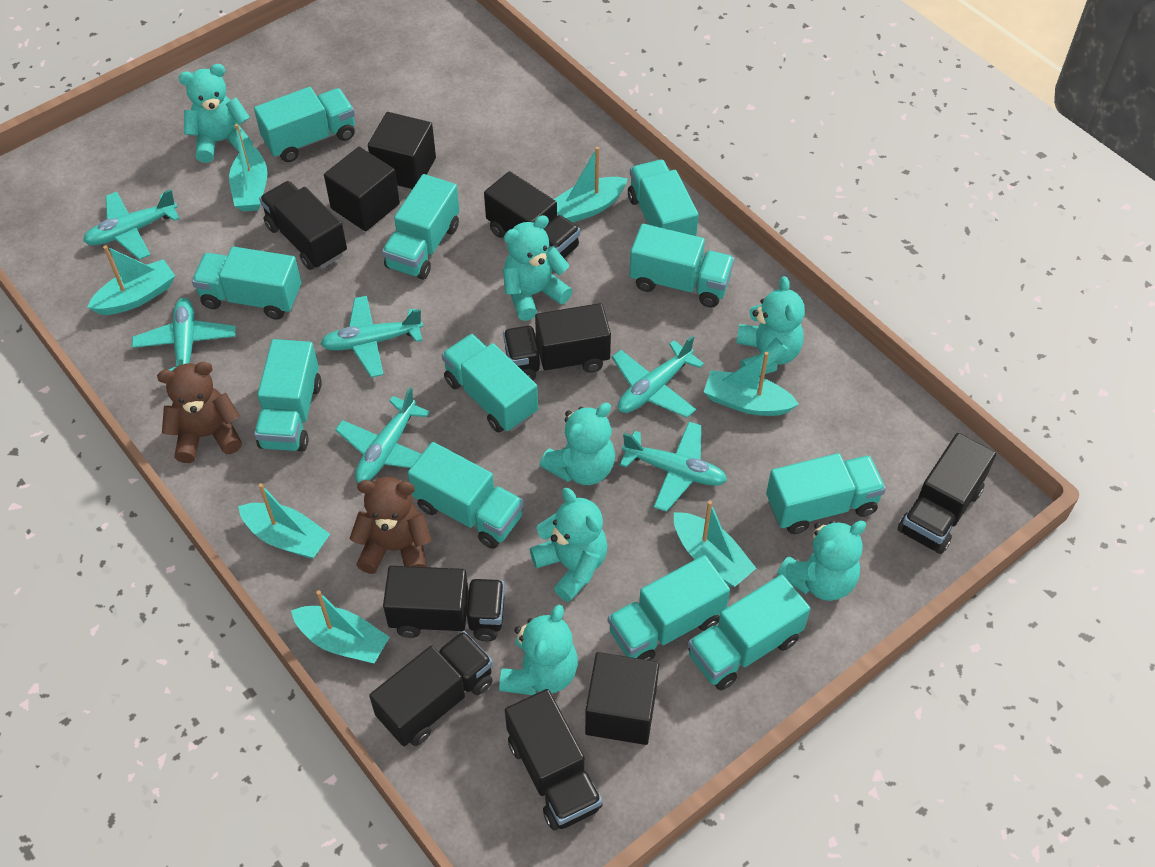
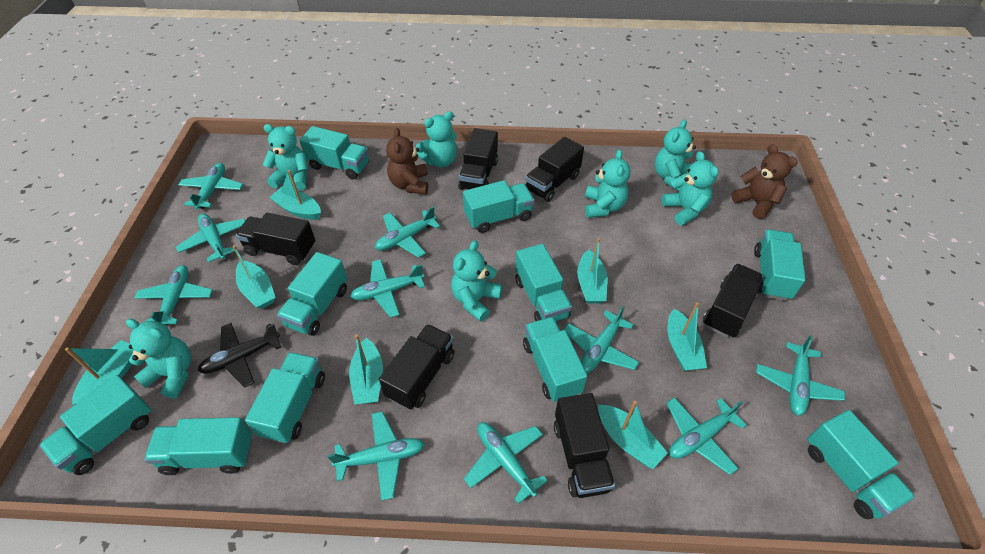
black cube: 3 -> 0
black plane: 0 -> 1
black truck: 7 -> 6
turquoise plane: 6 -> 10
turquoise truck: 11 -> 10

